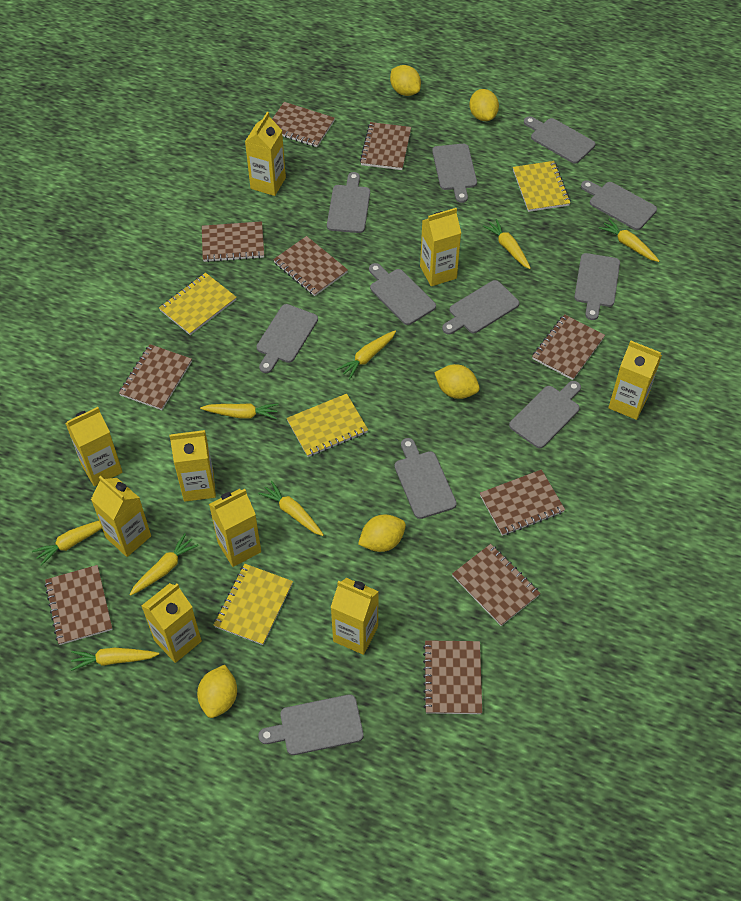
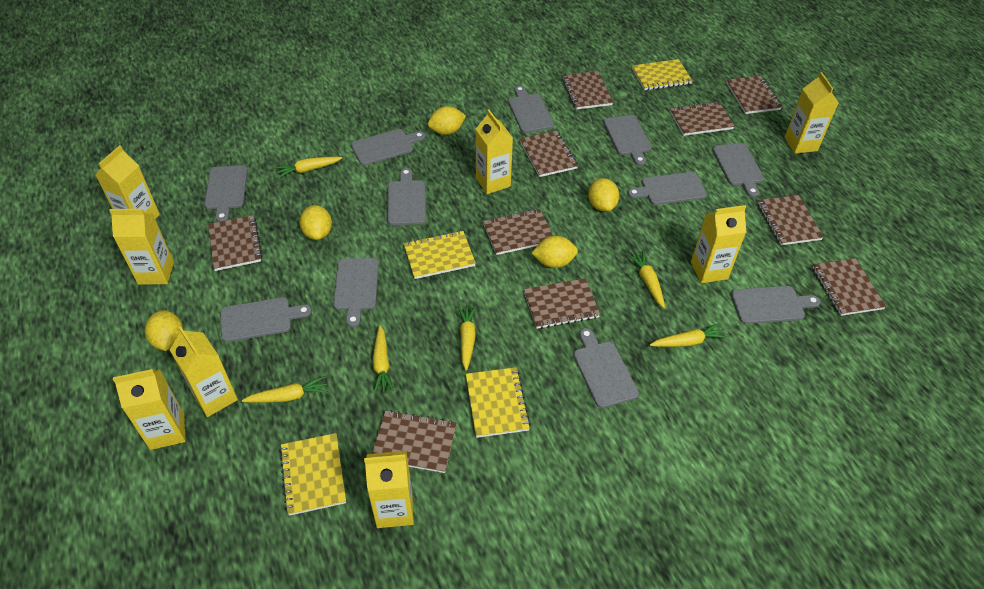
yellow carrot: 8 -> 6
yellow carton: 9 -> 8

